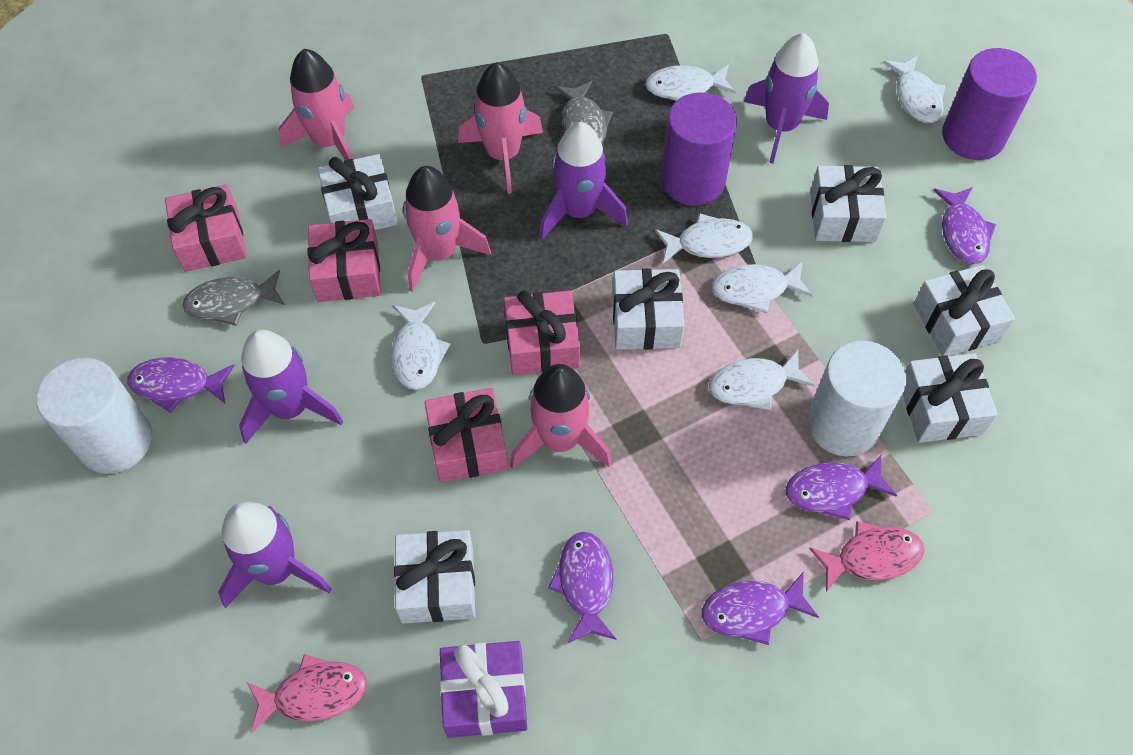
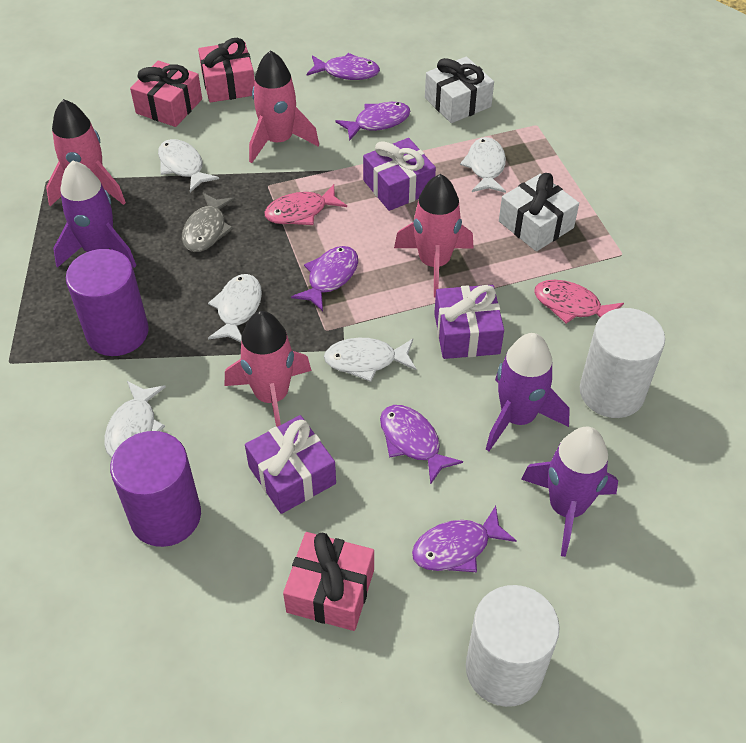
grey fish: 2 -> 1
pink gift: 4 -> 3
purple gift: 1 -> 3
purple rocket: 4 -> 3
white fish: 6 -> 5
white gift: 6 -> 2

